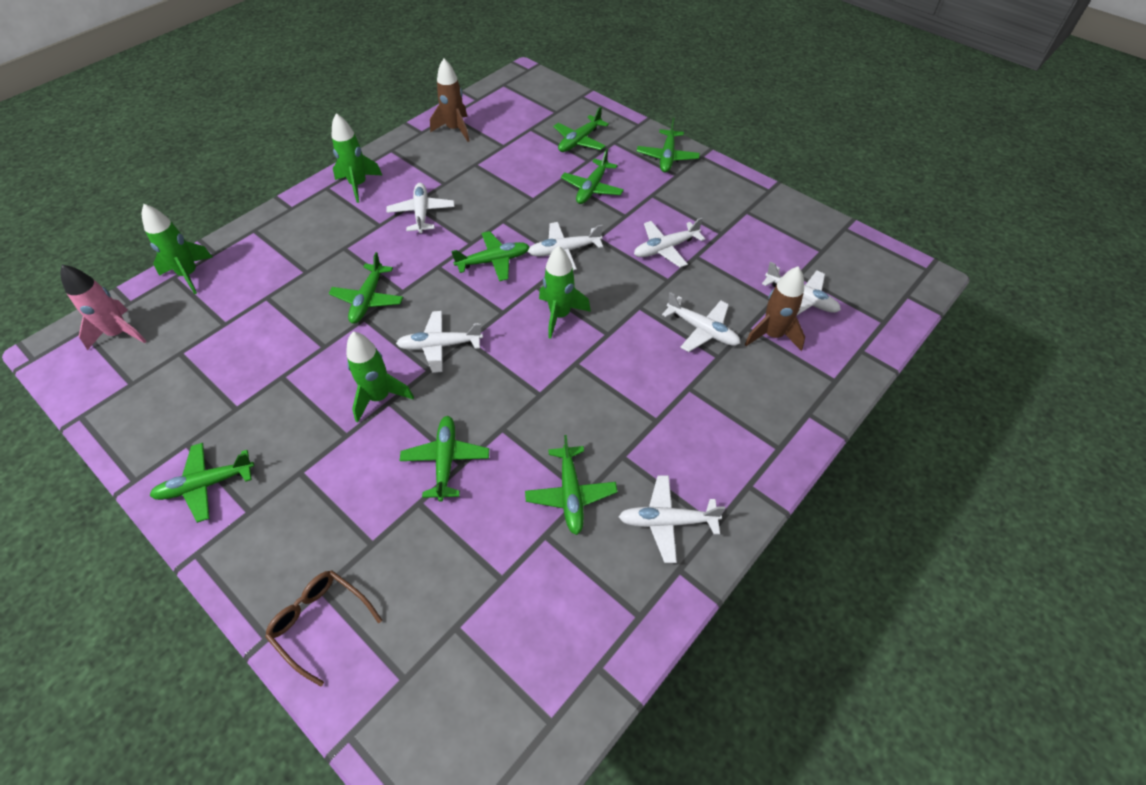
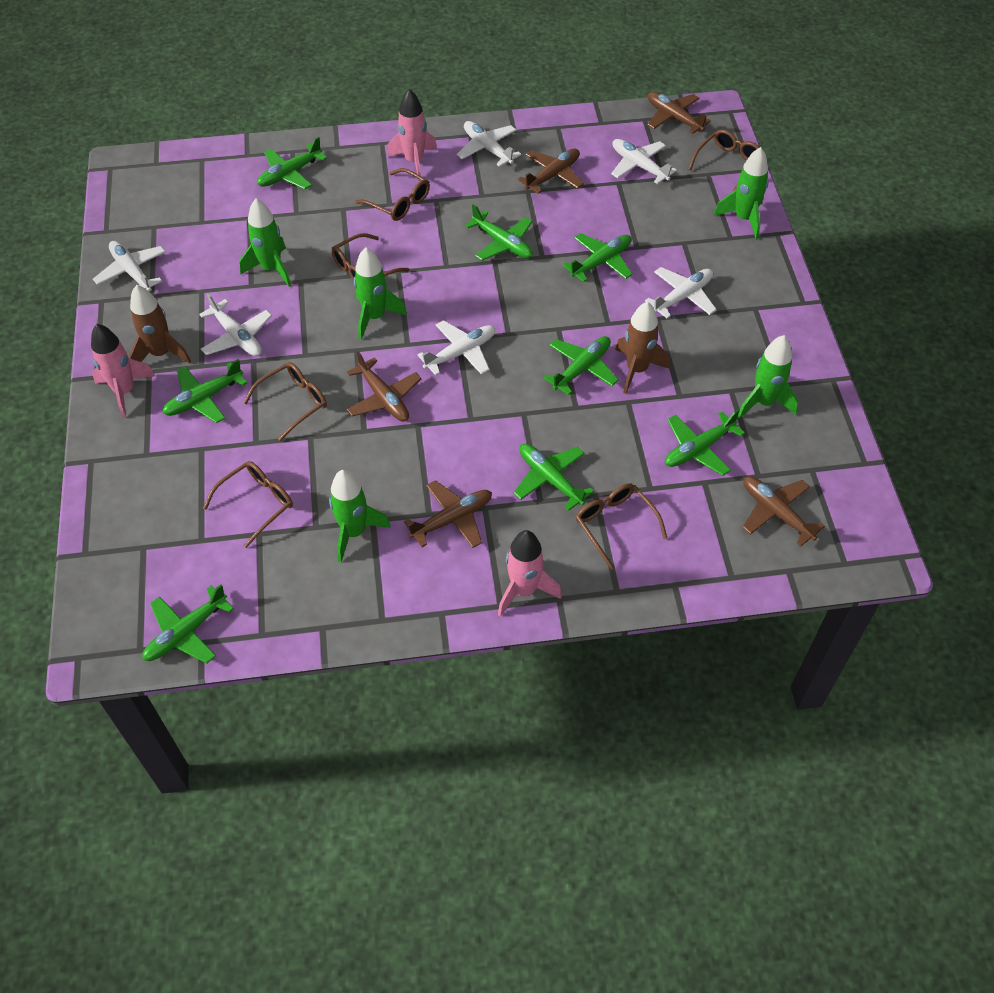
brown glasses: 1 -> 6
brown plane: 0 -> 5
green rocket: 4 -> 5
pink rocket: 1 -> 3
white plane: 7 -> 6

